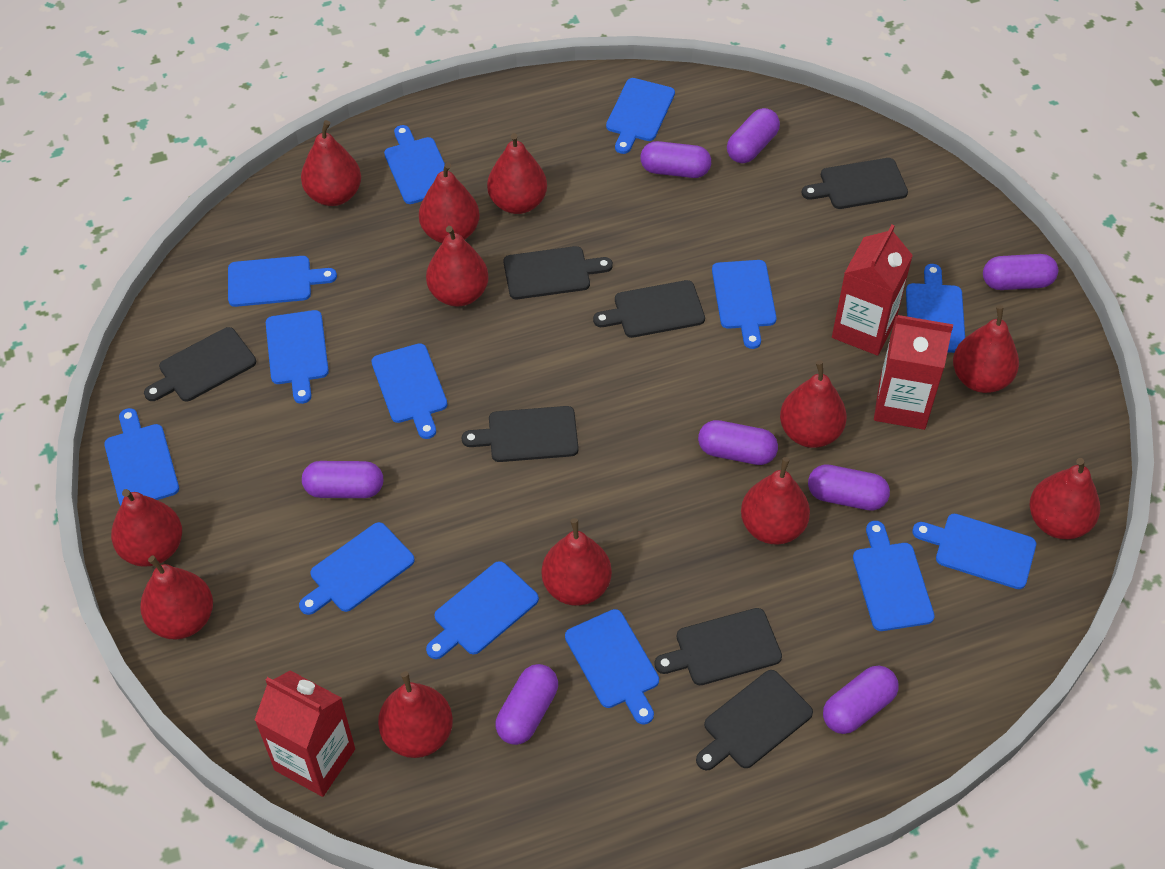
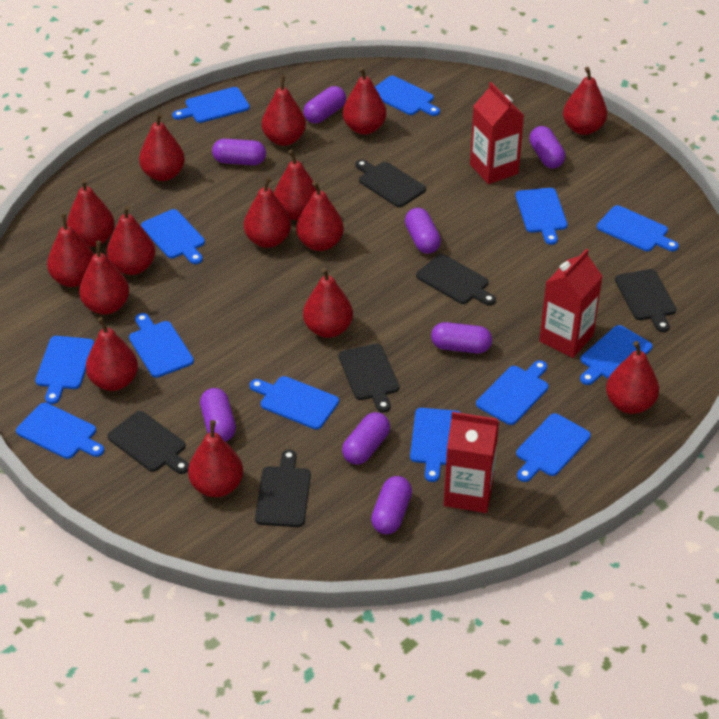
black cutting board: 7 -> 6
red pear: 12 -> 15

